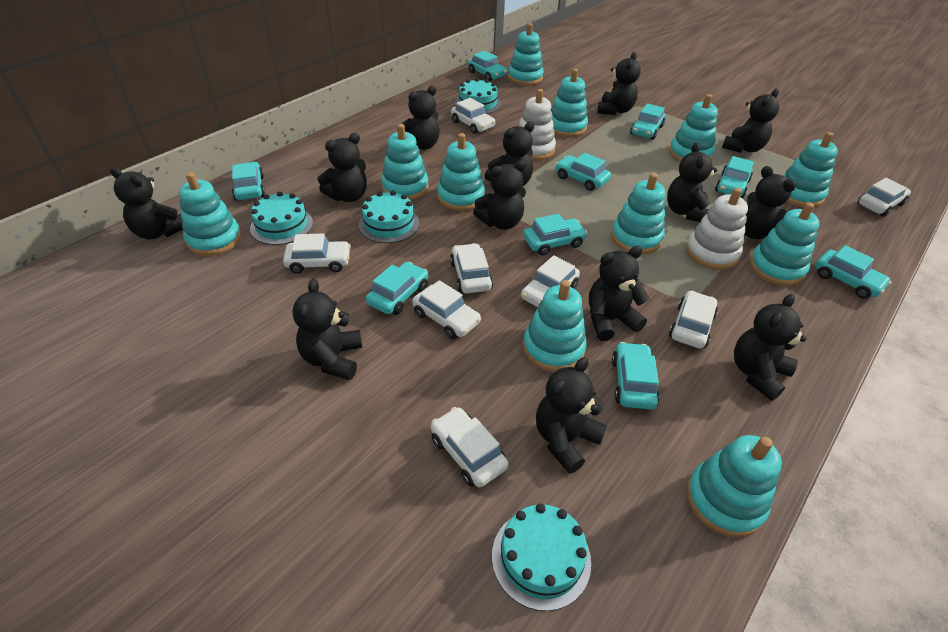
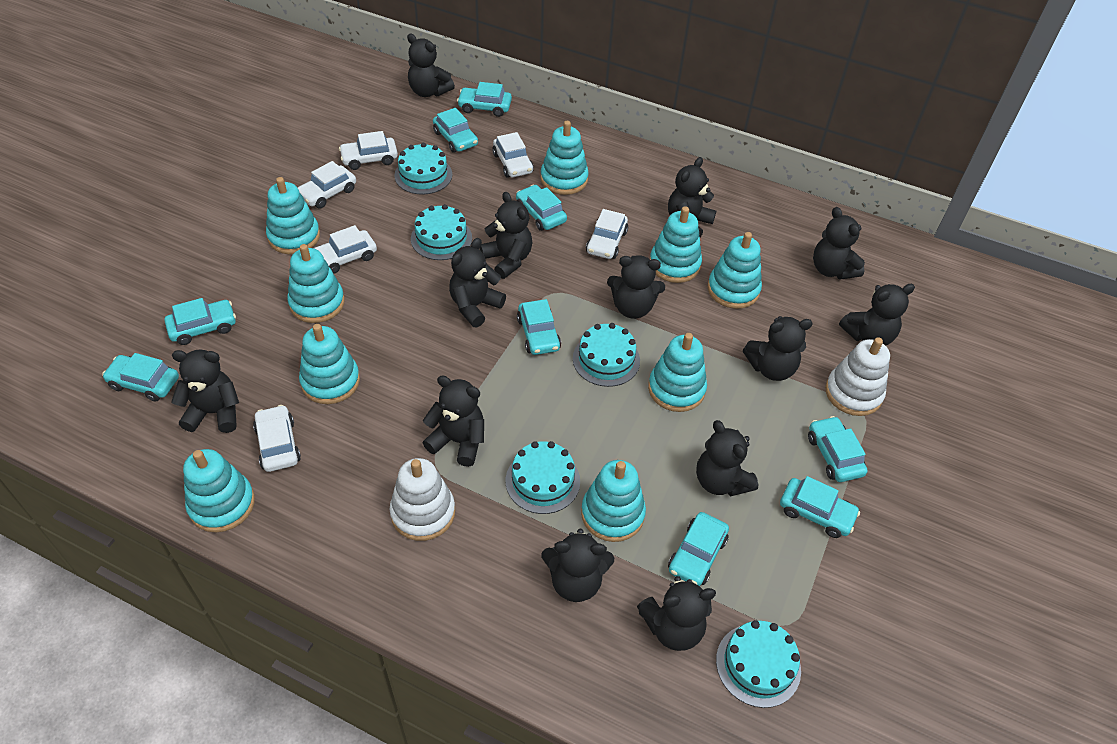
turquoise cake: 4 -> 5
turquoise stacking toy: 11 -> 9
white car: 8 -> 6

